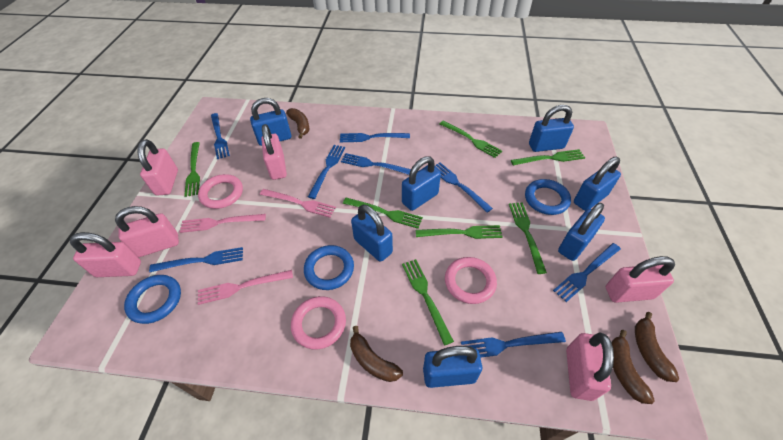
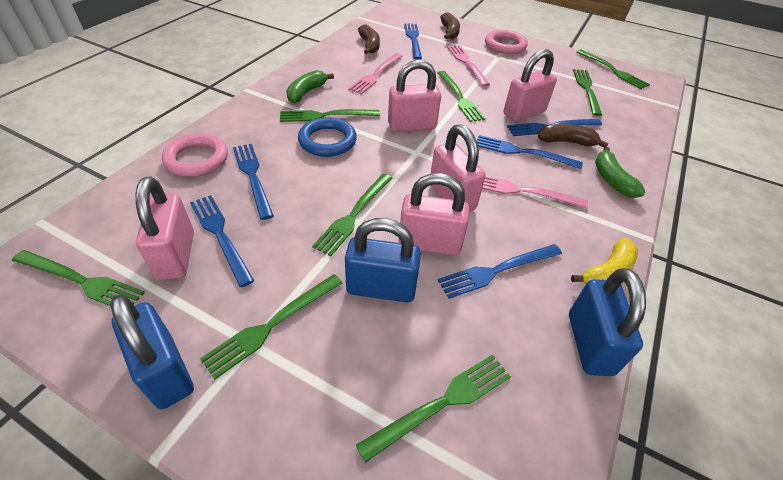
blue fork: 8 -> 6
blue padlock: 7 -> 3
blue ring: 3 -> 1
brown banana: 4 -> 3
green banana: 0 -> 2
green fork: 7 -> 8
pink padlock: 6 -> 5
pink ring: 3 -> 2
yellow banana: 0 -> 1

